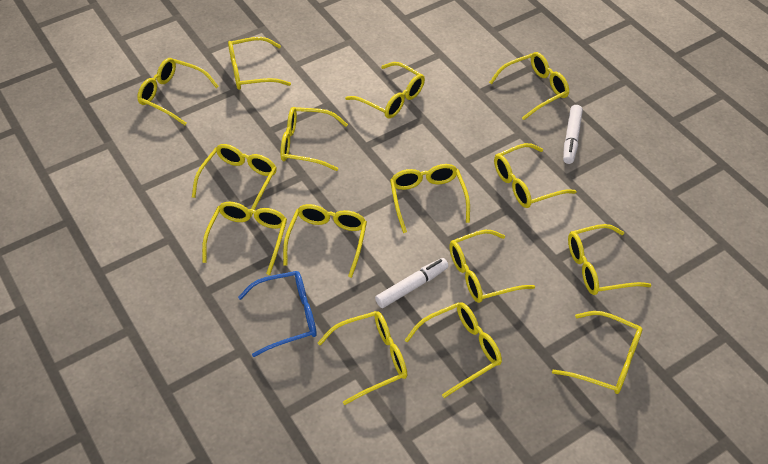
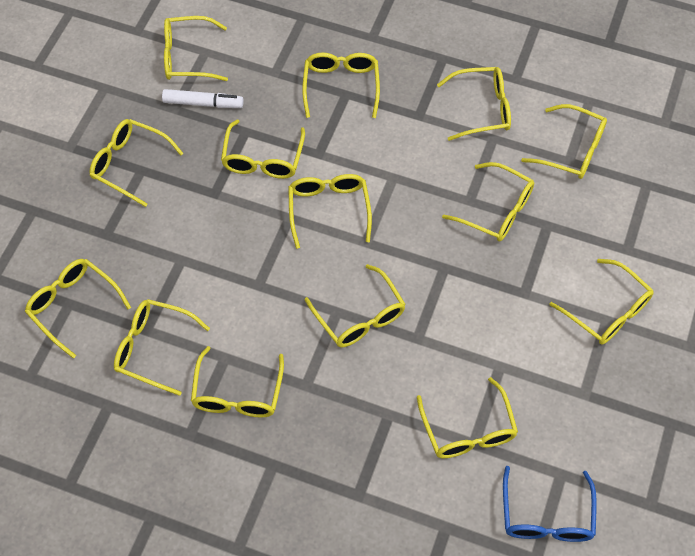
white marker: 2 -> 1
yellow glasses: 15 -> 14

